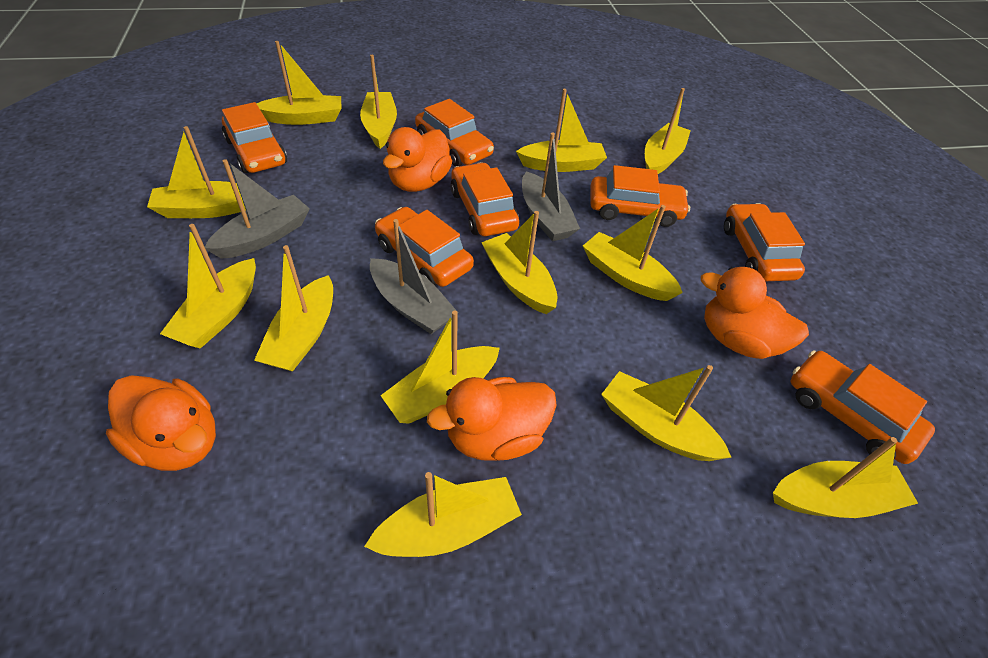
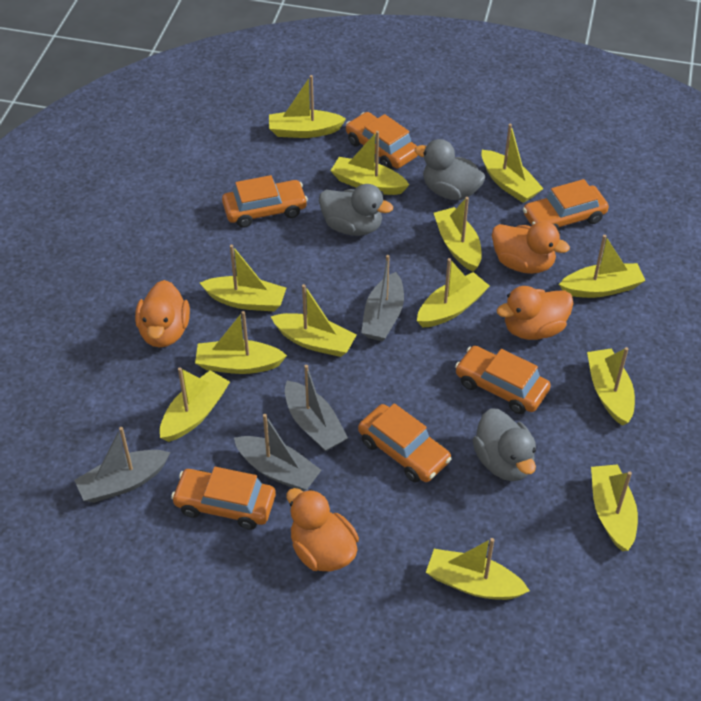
grey boat: 3 -> 4
grey duck: 0 -> 3
orange car: 7 -> 6

